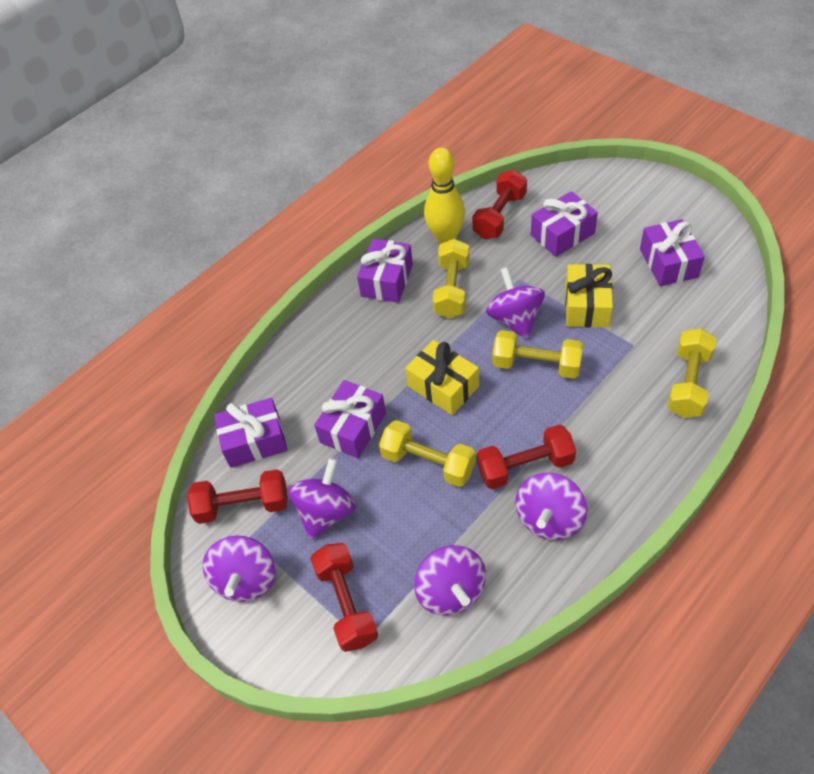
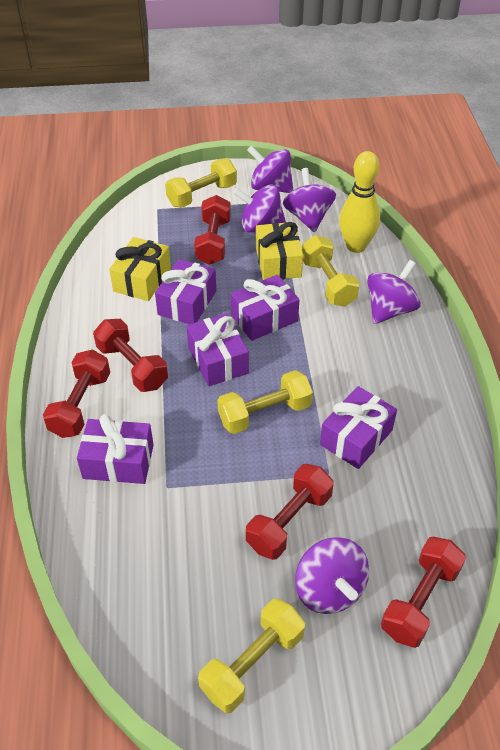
red dumbbell: 4 -> 5

